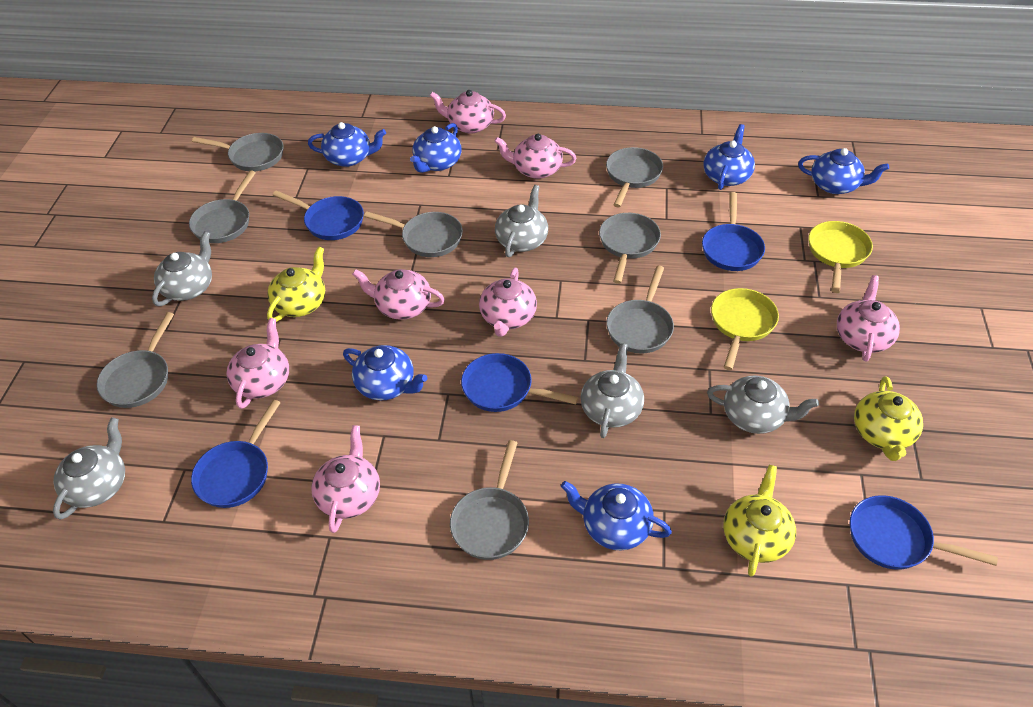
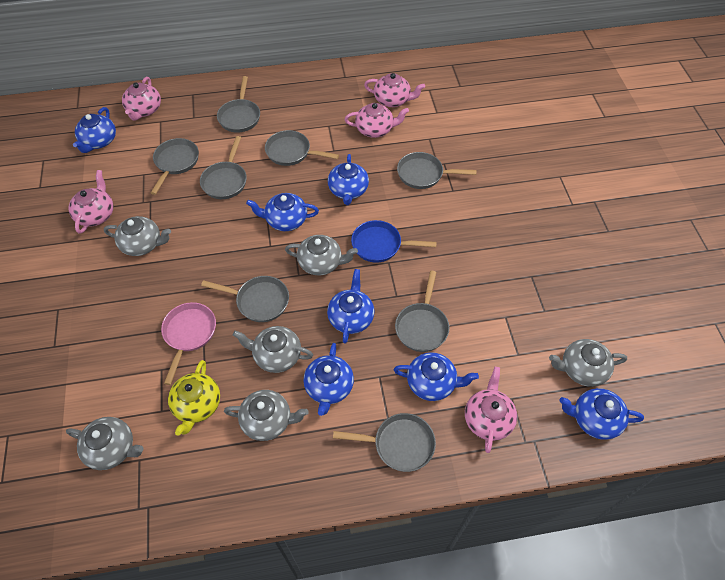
blue pan: 5 -> 1
blue teapot: 6 -> 7
grey teapot: 5 -> 6
pink pan: 0 -> 1
pink teapot: 7 -> 5
yellow pan: 2 -> 0
yellow teapot: 3 -> 1

